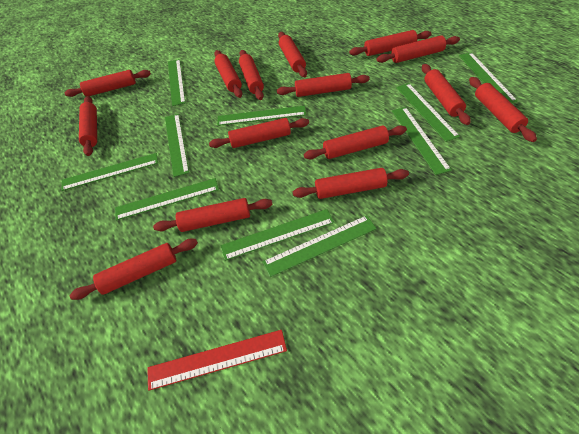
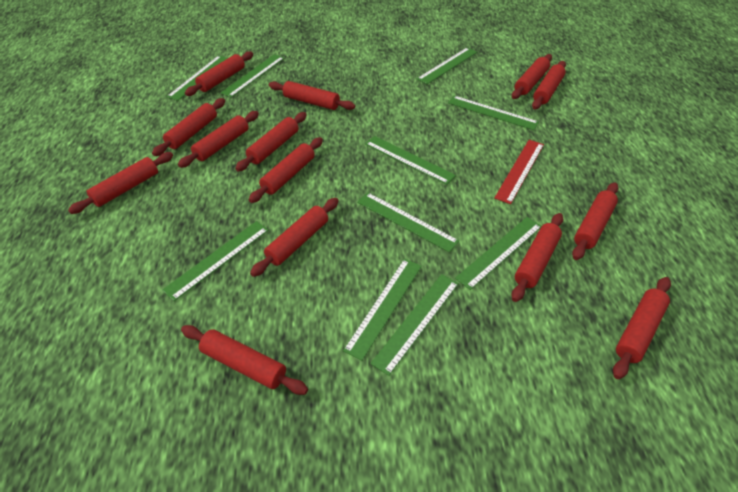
red rolling pin: 15 -> 14

